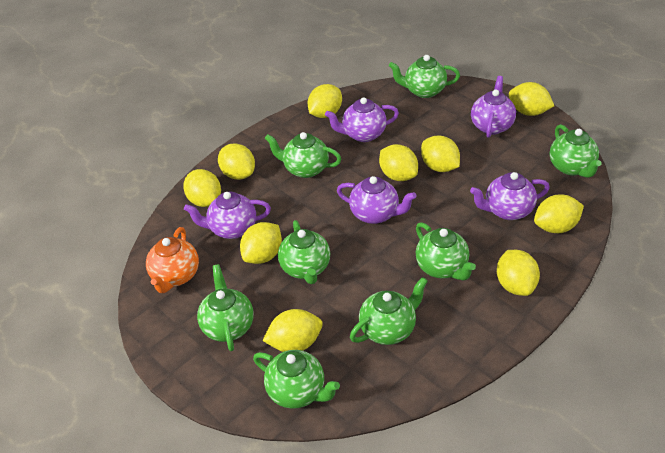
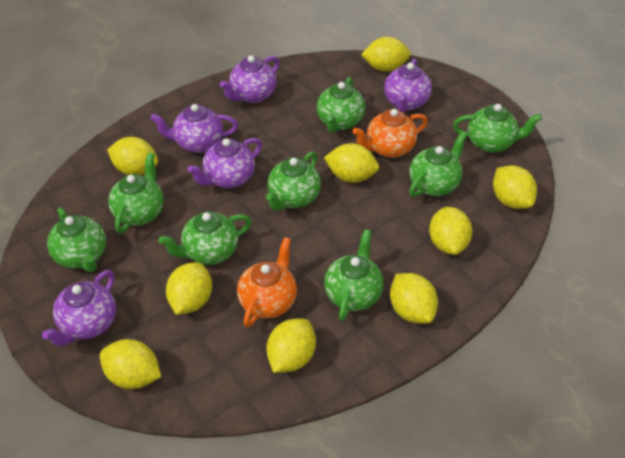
orange teapot: 1 -> 2
yellow lemon: 10 -> 9

